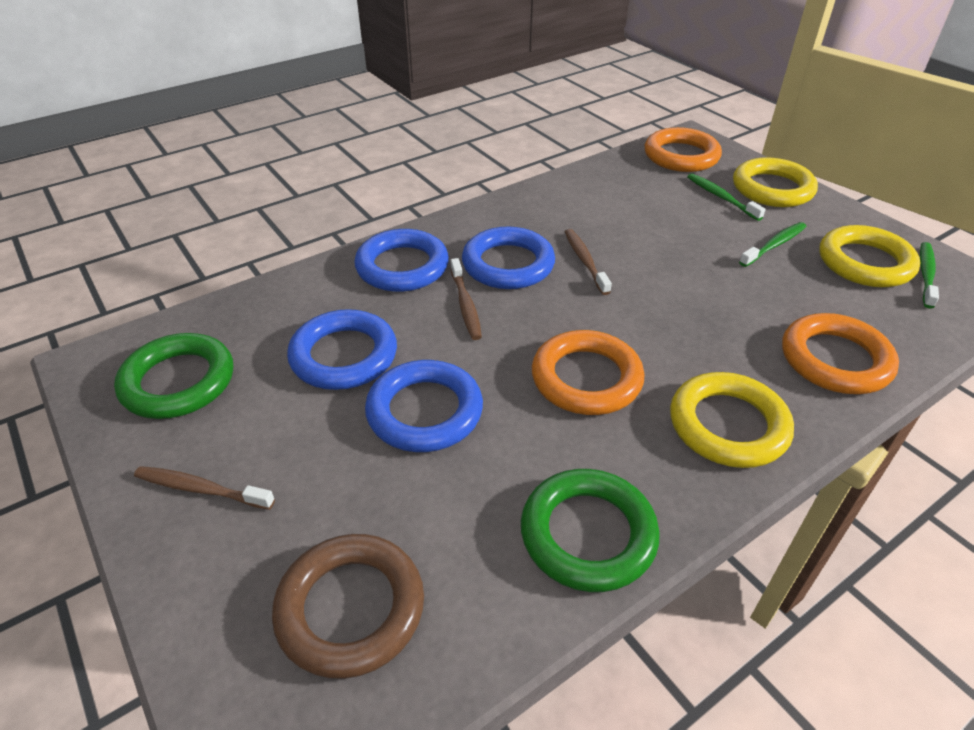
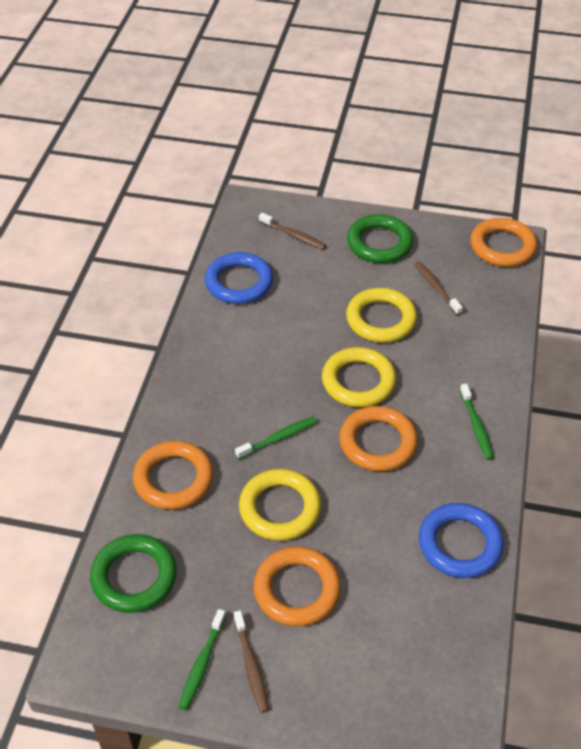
blue ring: 4 -> 2
brown ring: 1 -> 0
orange ring: 3 -> 4

